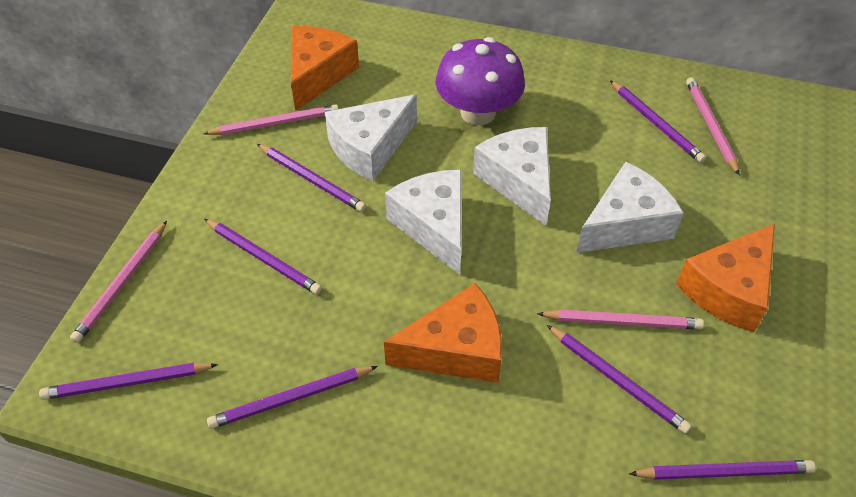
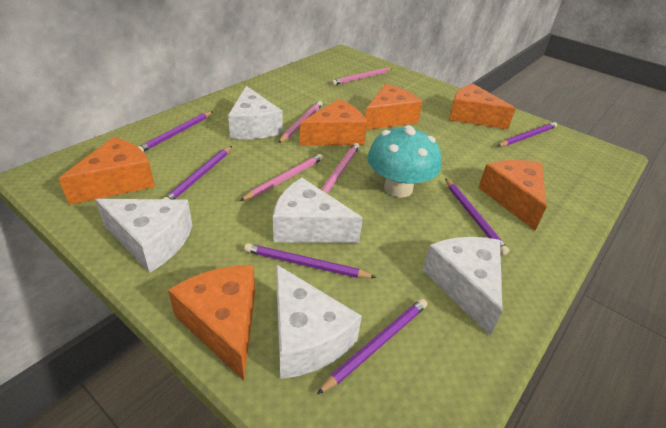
orange cheese: 3 -> 6
purple mushroom: 1 -> 0
purple pencil: 7 -> 6
turquoise mushroom: 0 -> 1
white cheese: 4 -> 5

